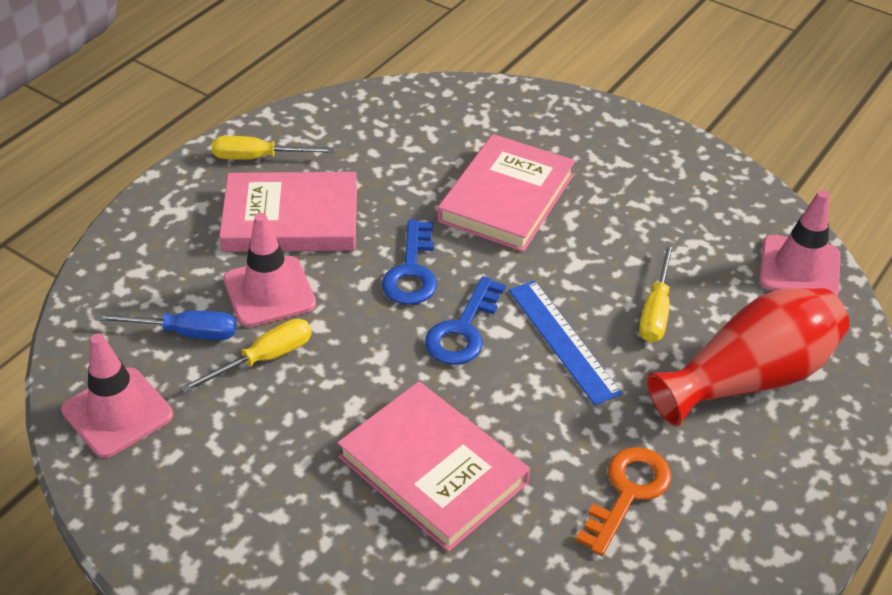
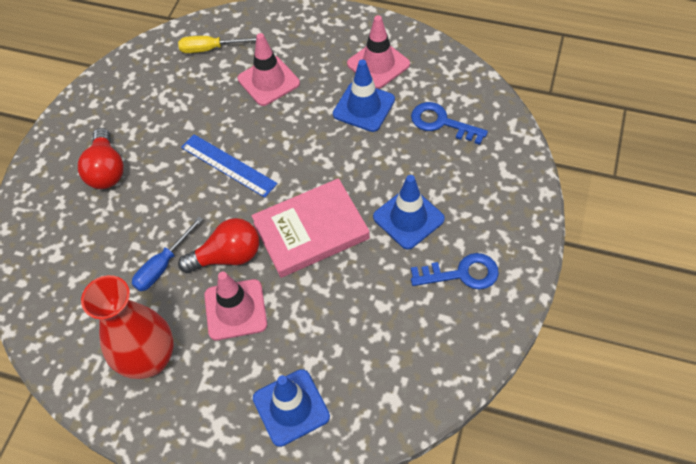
blue traffic cone: 0 -> 3
orange key: 1 -> 0
pink book: 3 -> 1
red light bulb: 0 -> 2
yellow screwdriver: 3 -> 1

